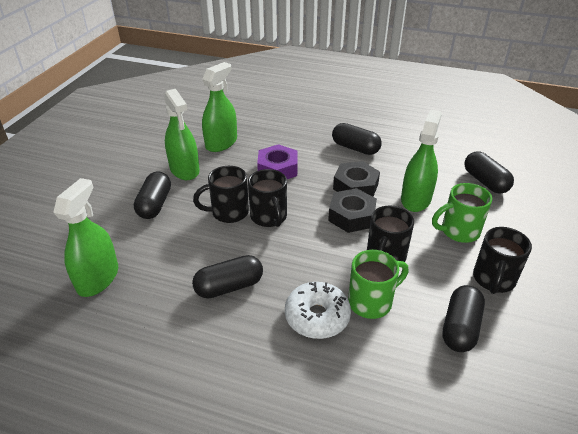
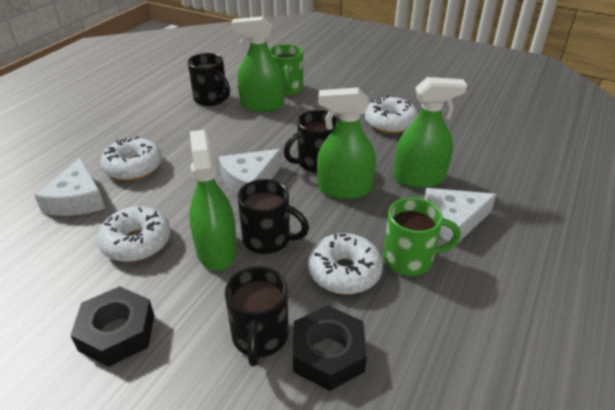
black capsule: 5 -> 0
purple nut: 1 -> 0
white cheese: 0 -> 3
white donut: 1 -> 4

